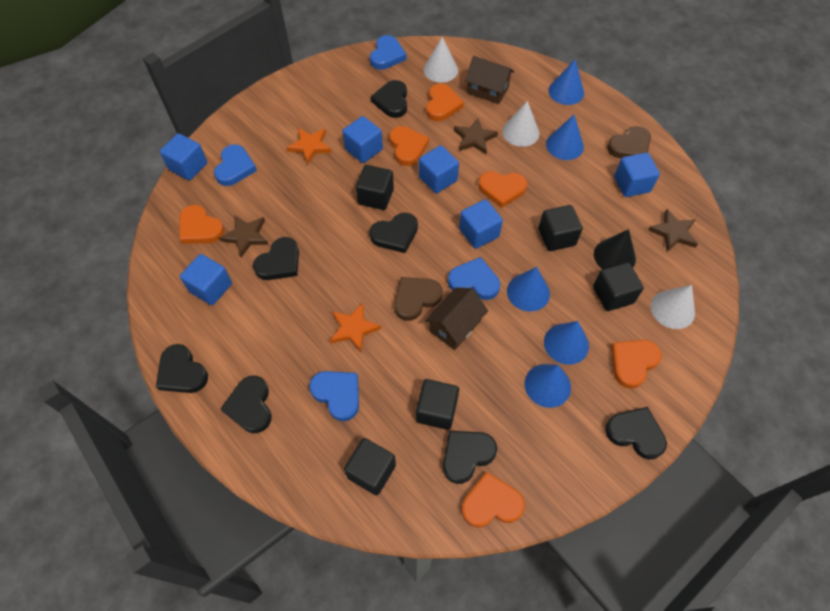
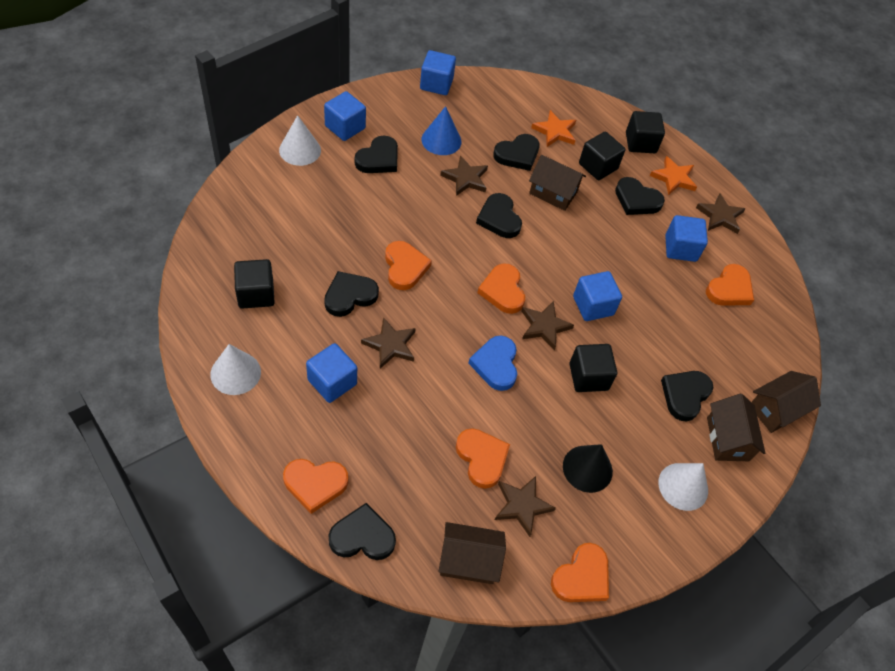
black cube: 5 -> 4
blue cone: 5 -> 1
blue cube: 6 -> 5
blue heart: 4 -> 1
brown heart: 2 -> 0
brown house: 2 -> 4
brown star: 3 -> 5

